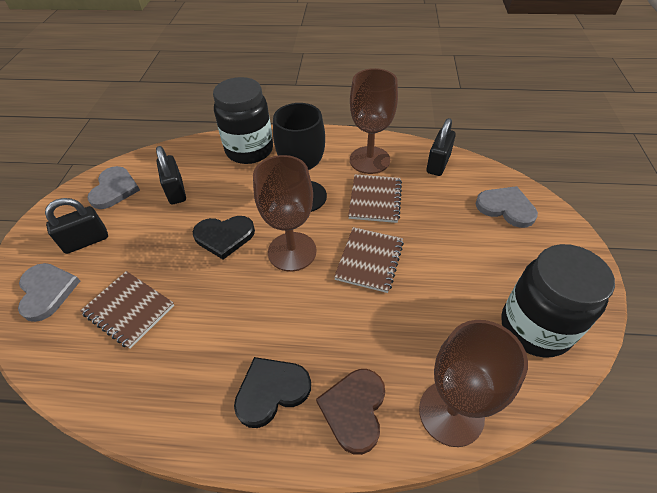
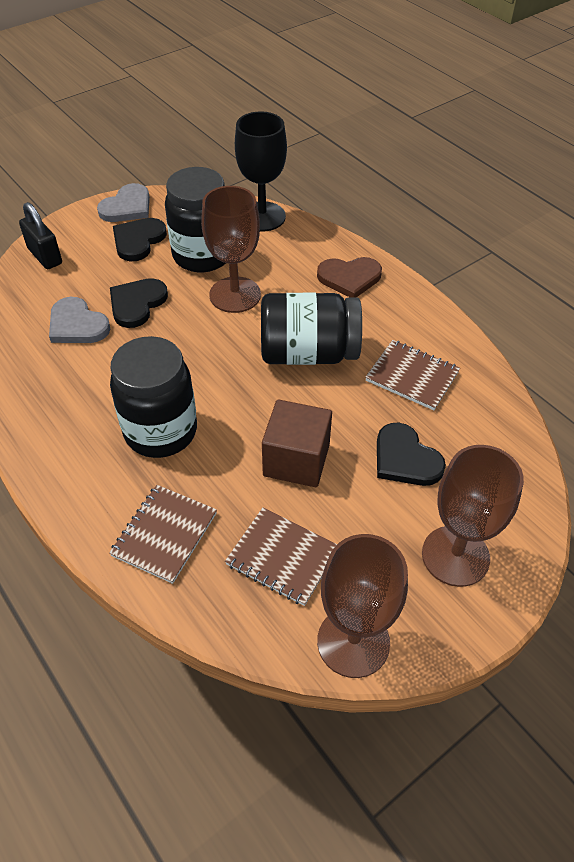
black heart: 2 -> 3
black jar: 2 -> 3
black padlock: 3 -> 1
brown cube: 0 -> 1
grey heart: 3 -> 2

